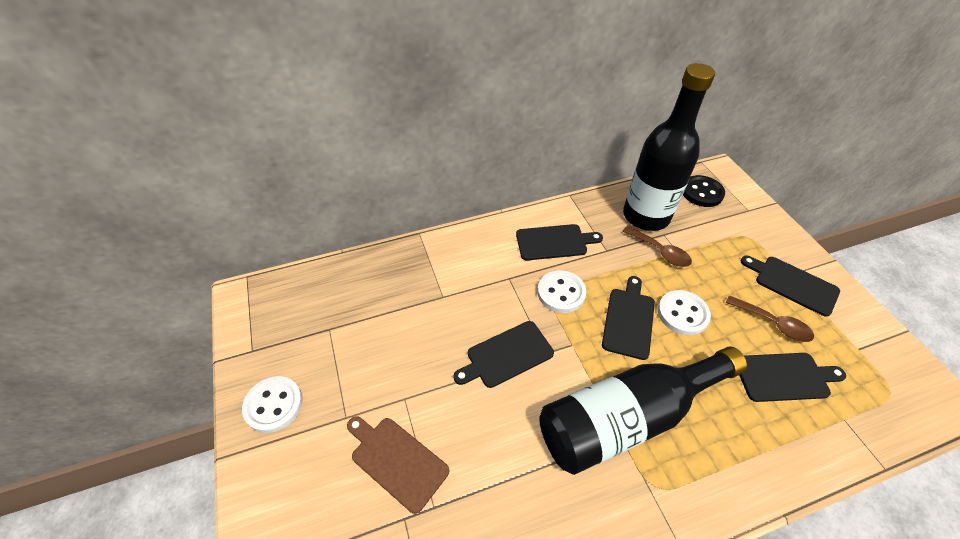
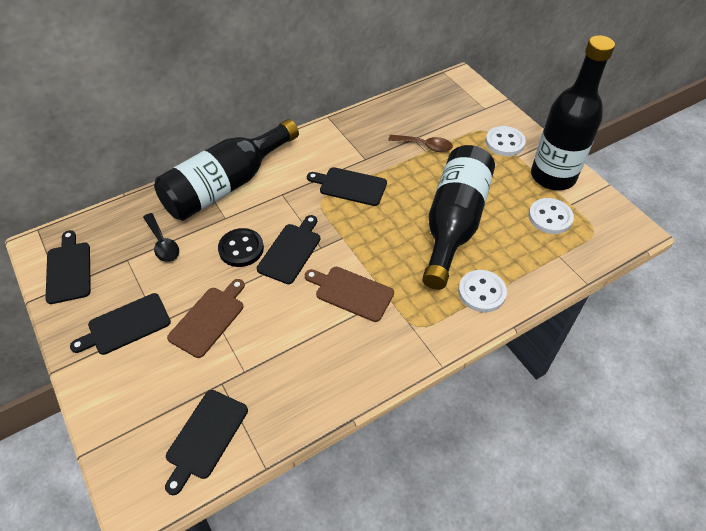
black bottle: 2 -> 3
black spoon: 0 -> 1
brown cutting board: 1 -> 2
brown spoon: 2 -> 1

